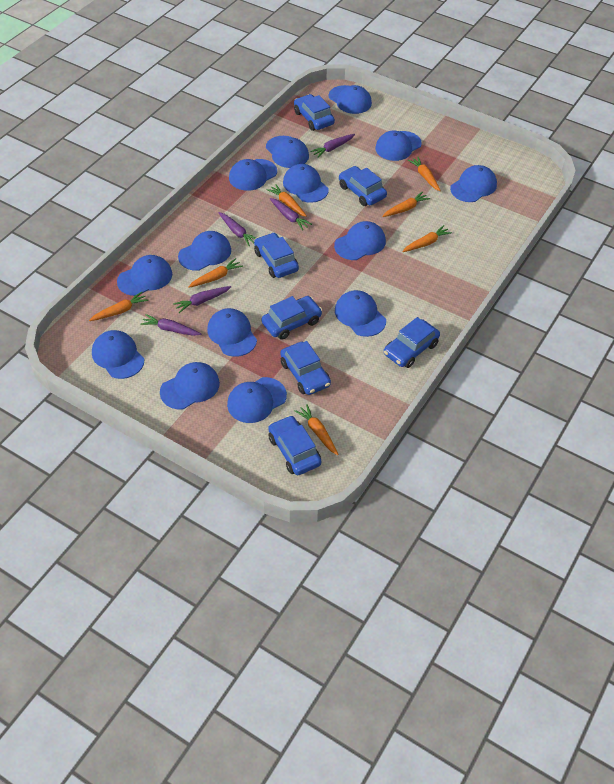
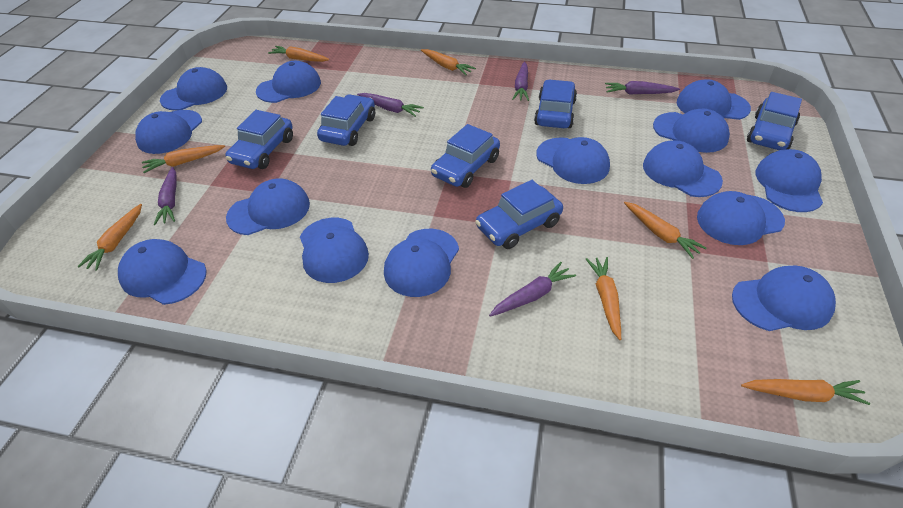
blue car: 7 -> 6

